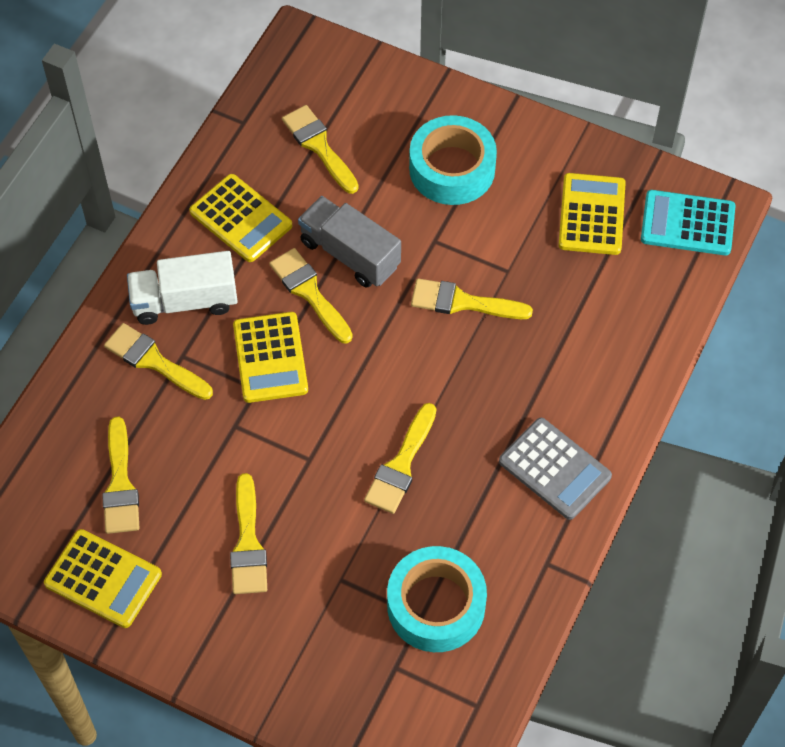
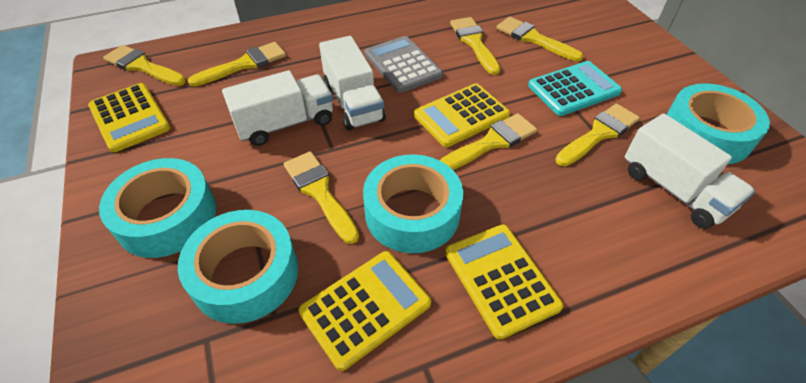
grey truck: 1 -> 0
turquoise tape: 2 -> 4
white truck: 1 -> 3

